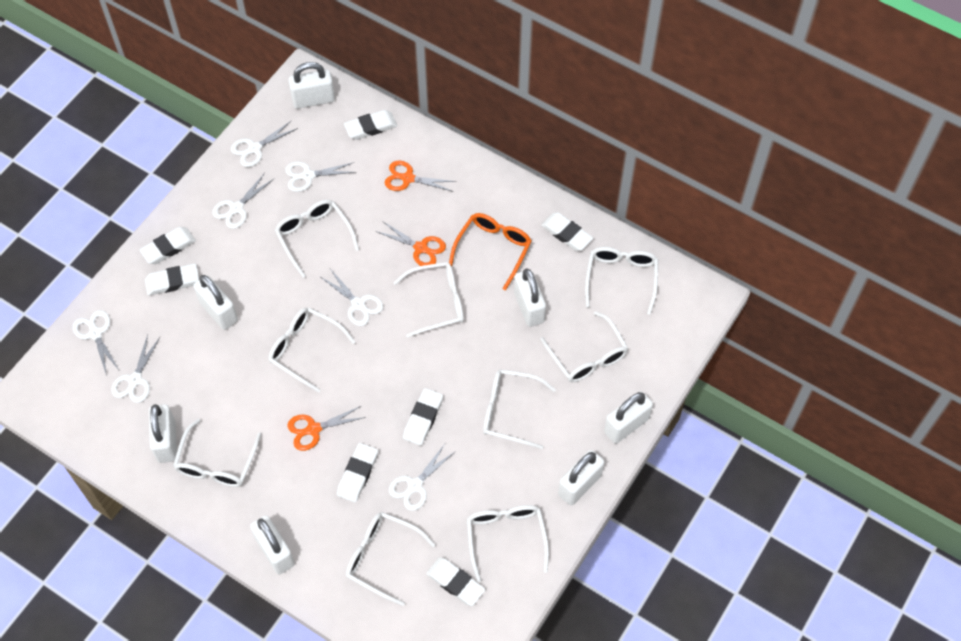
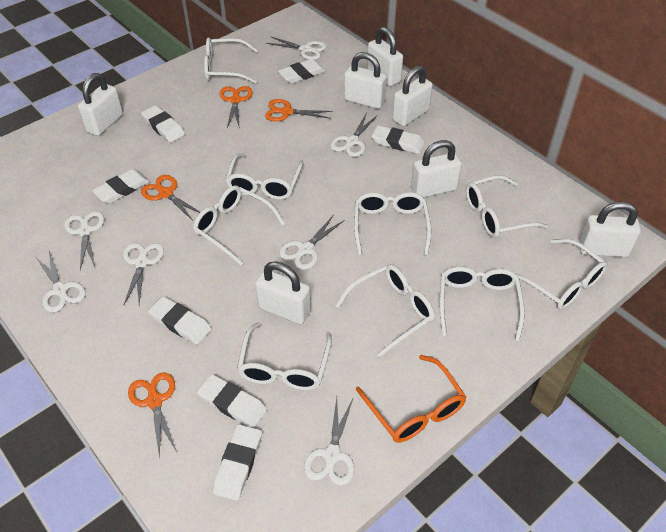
orange scissors: 3 -> 4

